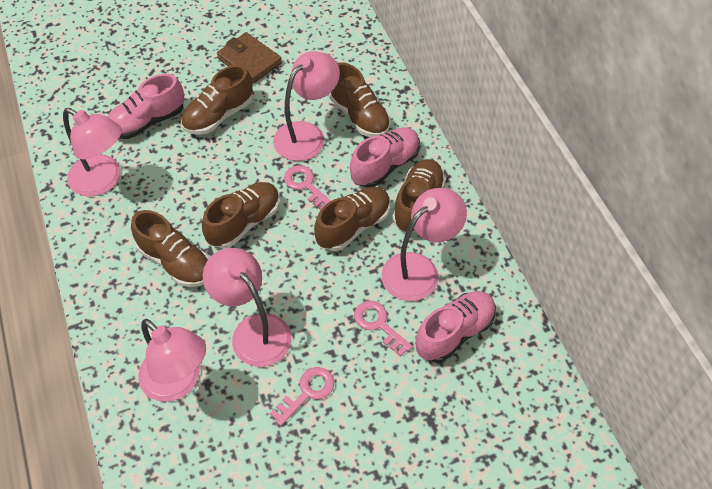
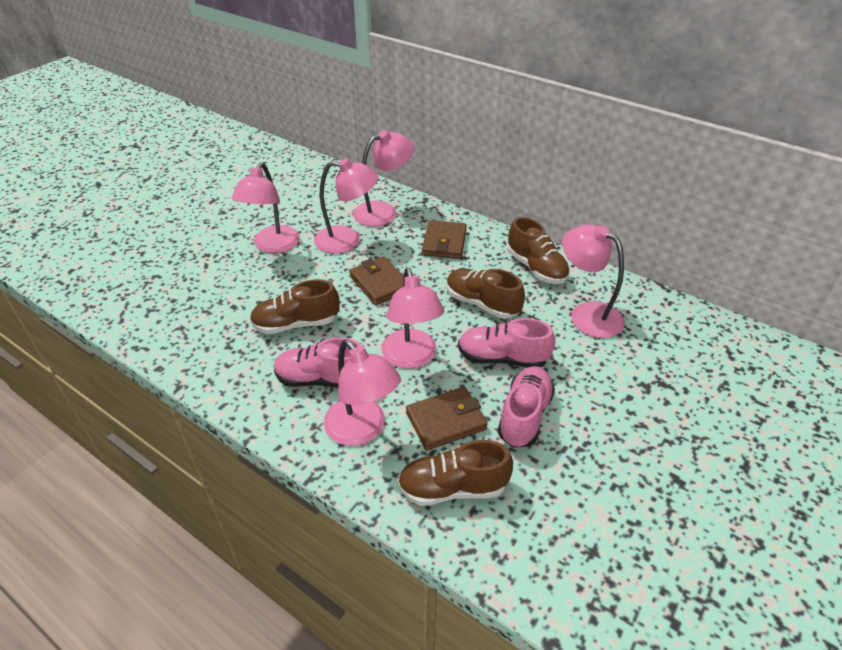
brown shoe: 6 -> 4
brown wallet: 1 -> 3
pink key: 3 -> 0
pink lamp: 5 -> 6

